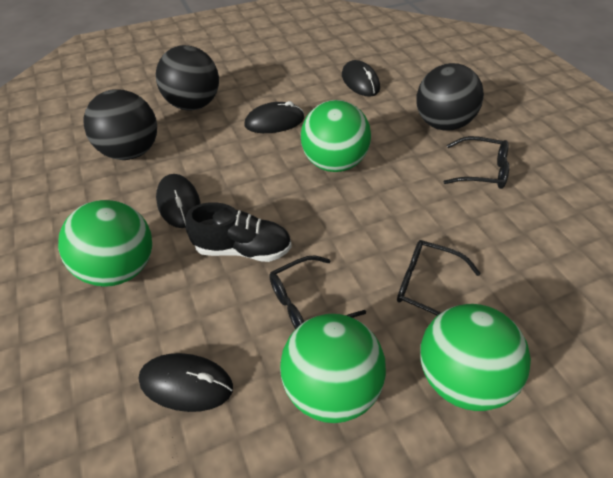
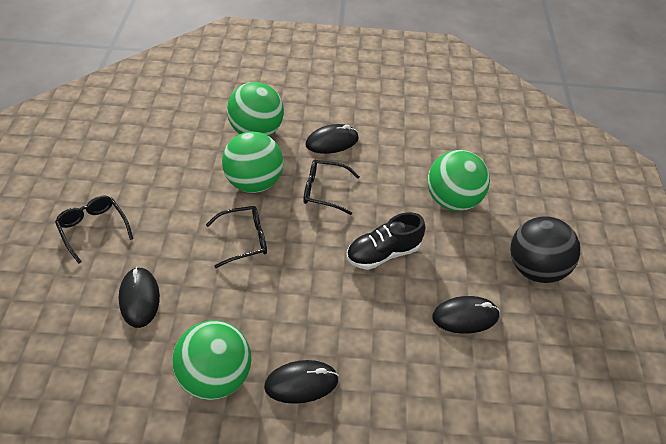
black ball: 3 -> 1

